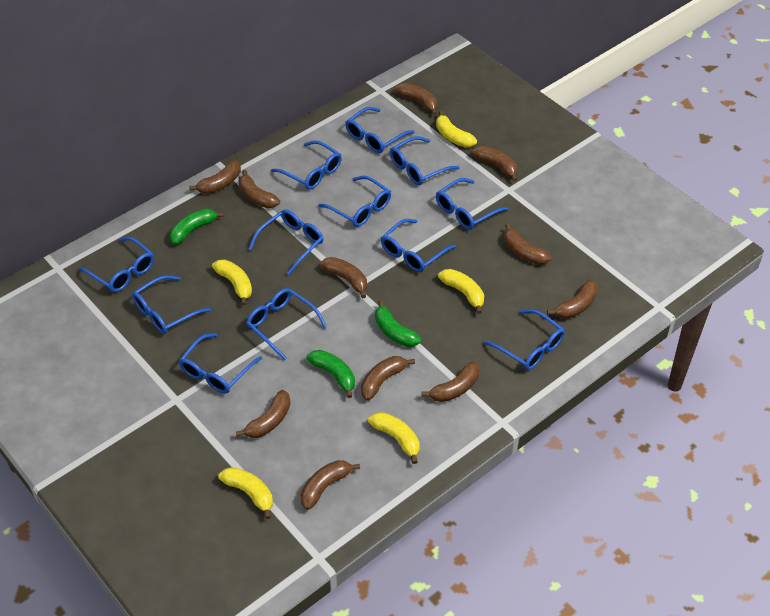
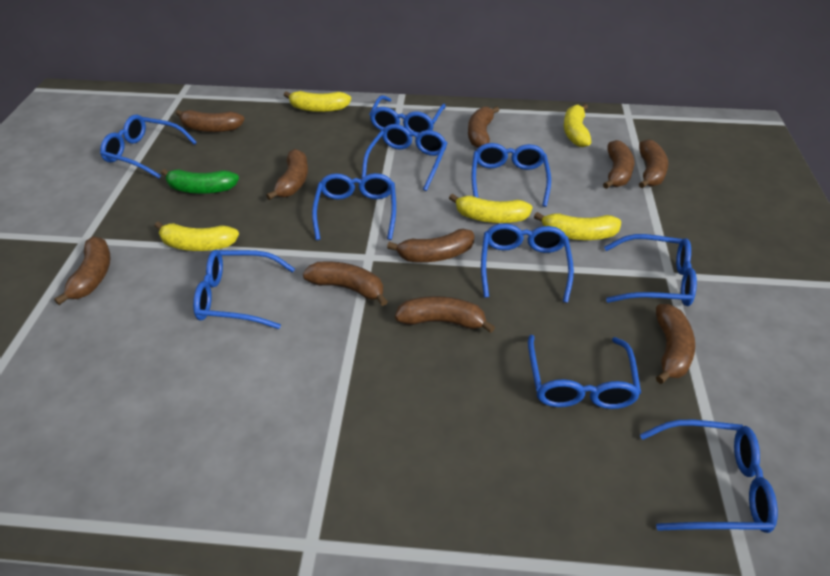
blue glasses: 12 -> 10
brown banana: 11 -> 10
green banana: 3 -> 1

